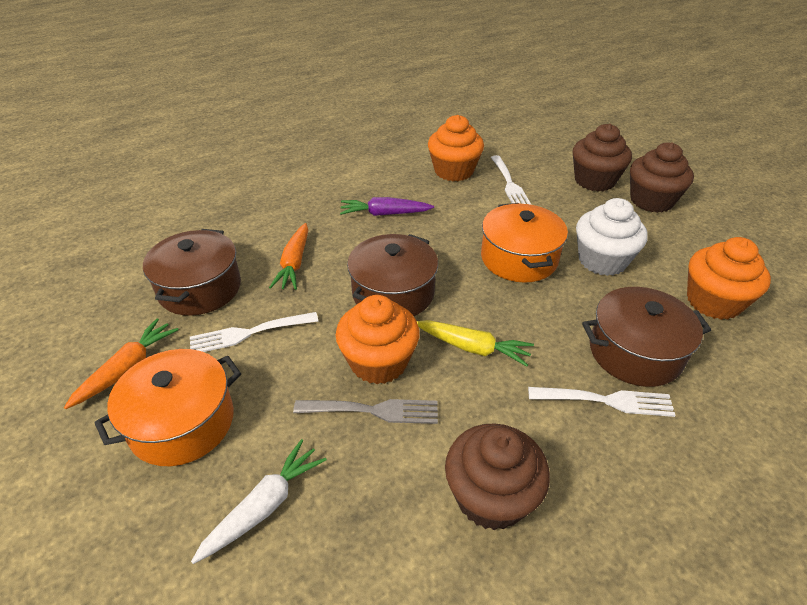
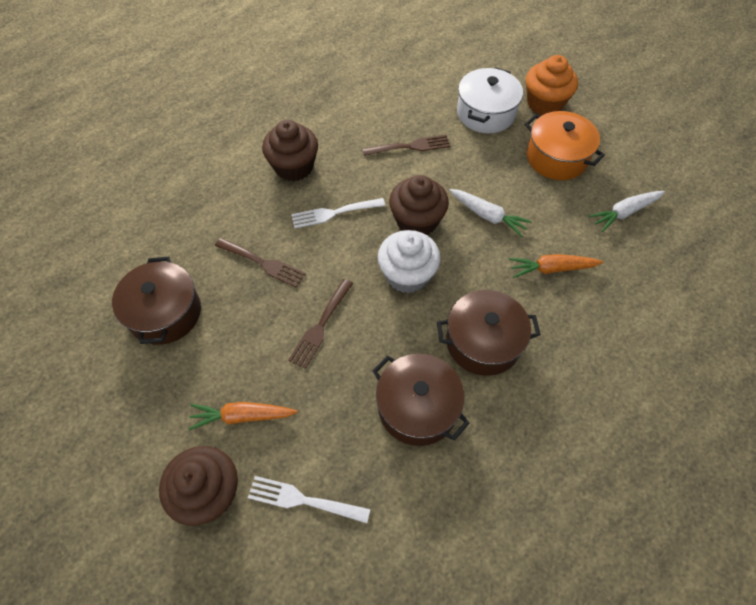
brown fork: 0 -> 3
grey fork: 1 -> 0
orange cupcake: 3 -> 1
orange pot: 2 -> 1
purple carrot: 1 -> 0
white carrot: 1 -> 2
white fork: 3 -> 2
white pot: 0 -> 1
yellow carrot: 1 -> 0

